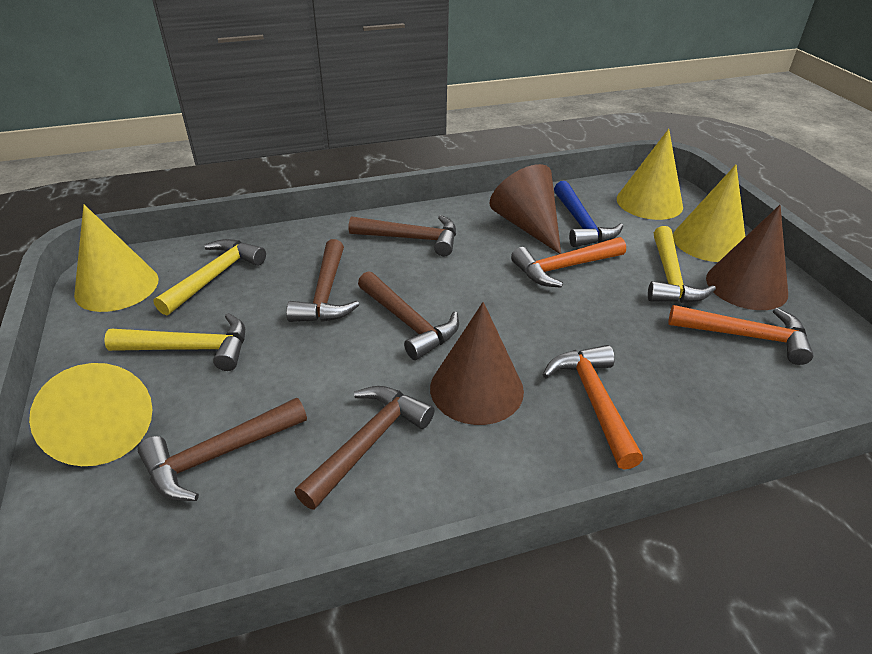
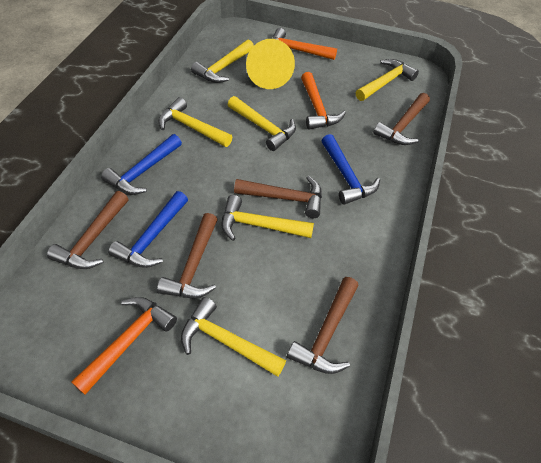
blue hammer: 1 -> 3
brown cone: 3 -> 0
yellow cone: 4 -> 1
yellow hammer: 3 -> 6

